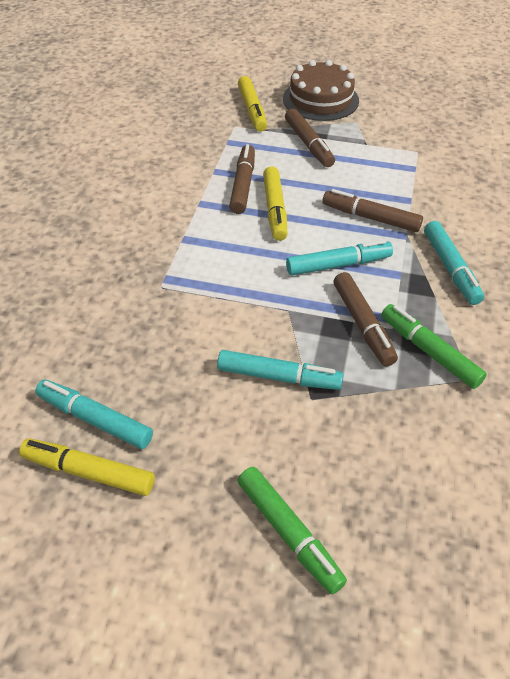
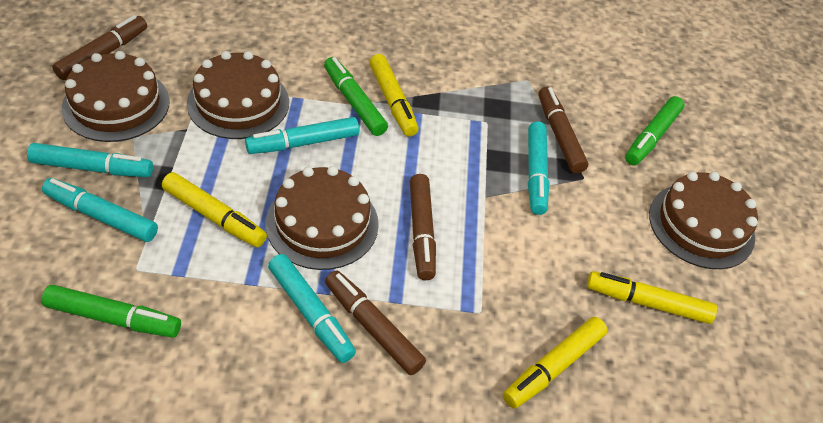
brown cake: 1 -> 4
green marker: 2 -> 3
turquoise marker: 4 -> 5
yellow marker: 3 -> 4

